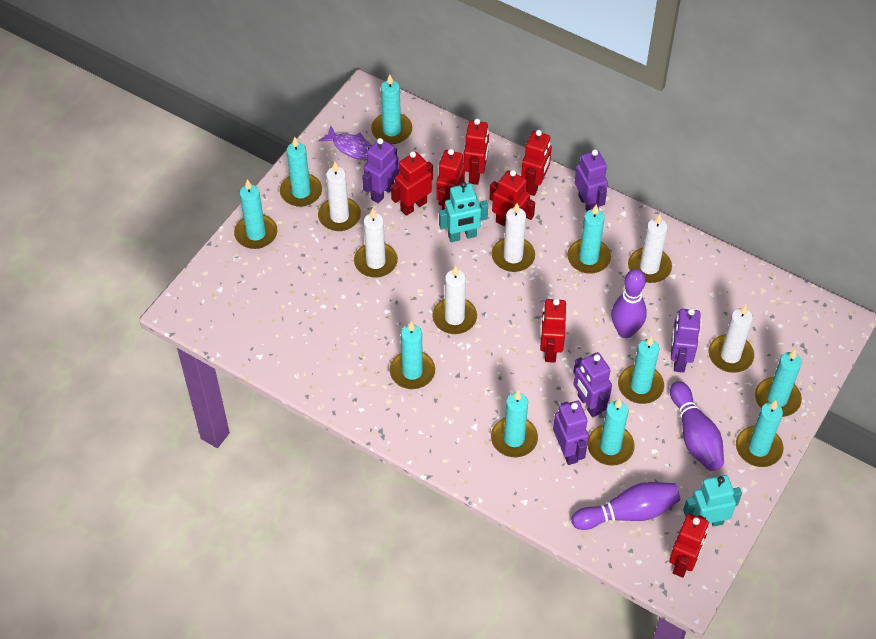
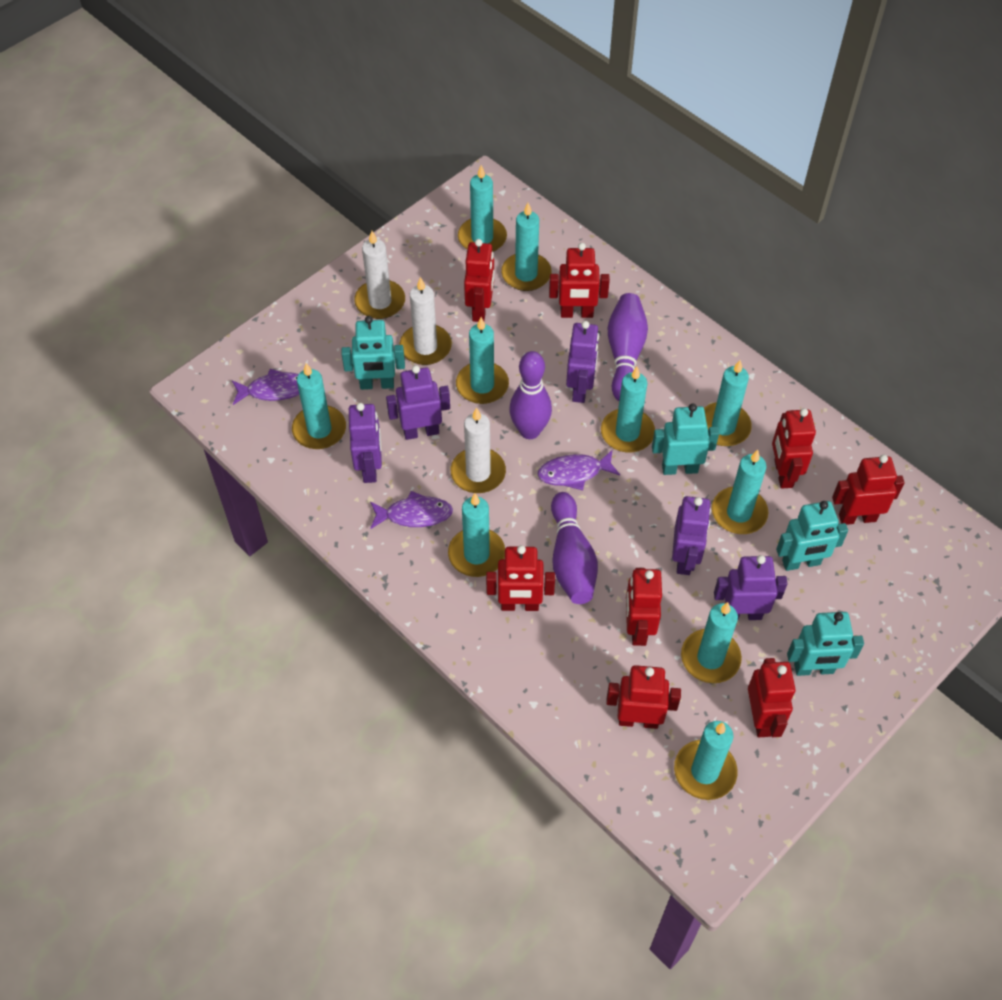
purple fish: 1 -> 3
red robot: 7 -> 8
turquoise robot: 2 -> 4
white candle: 6 -> 3

